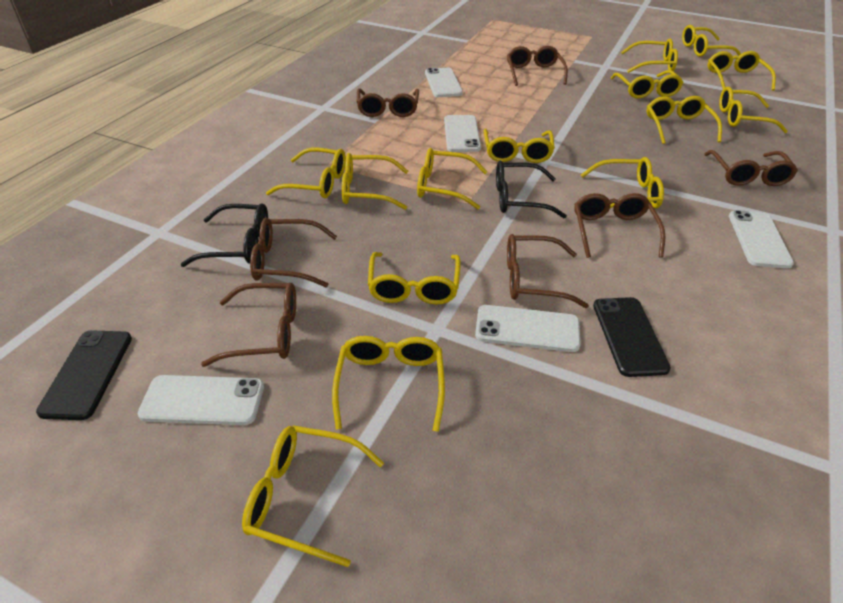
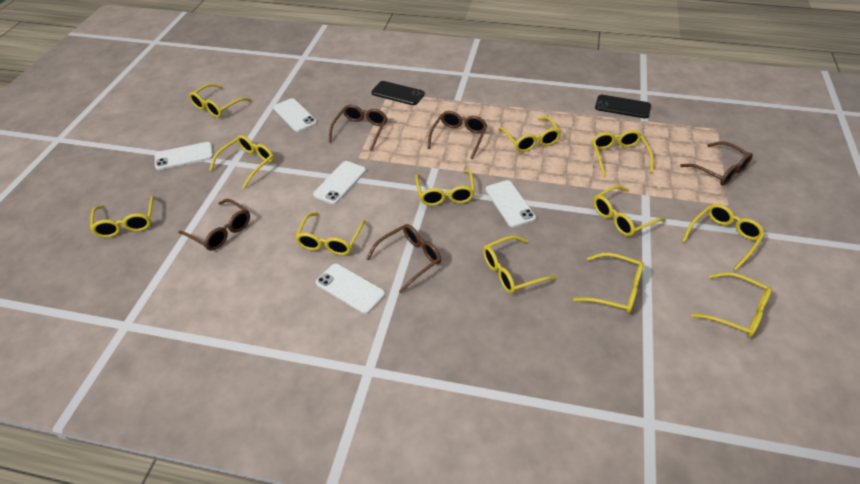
black glasses: 2 -> 0
brown glasses: 7 -> 5
yellow glasses: 14 -> 12

